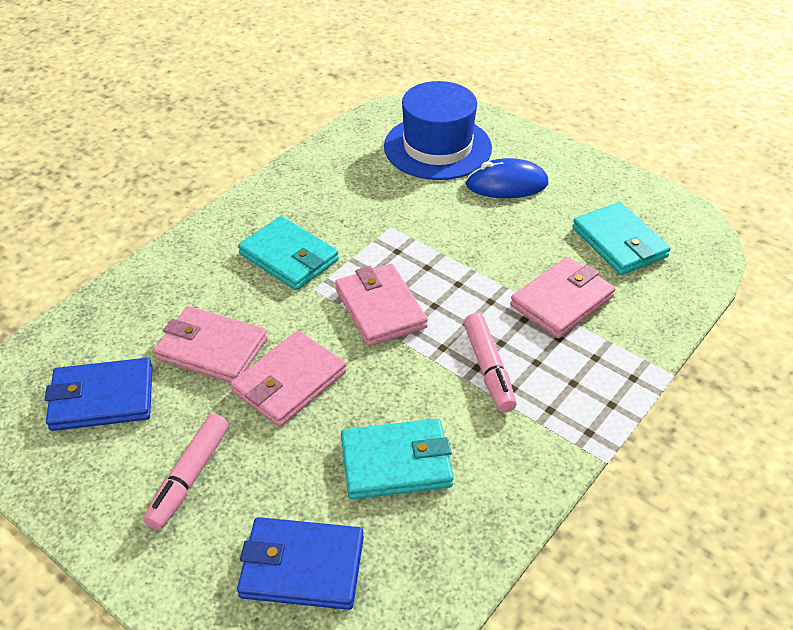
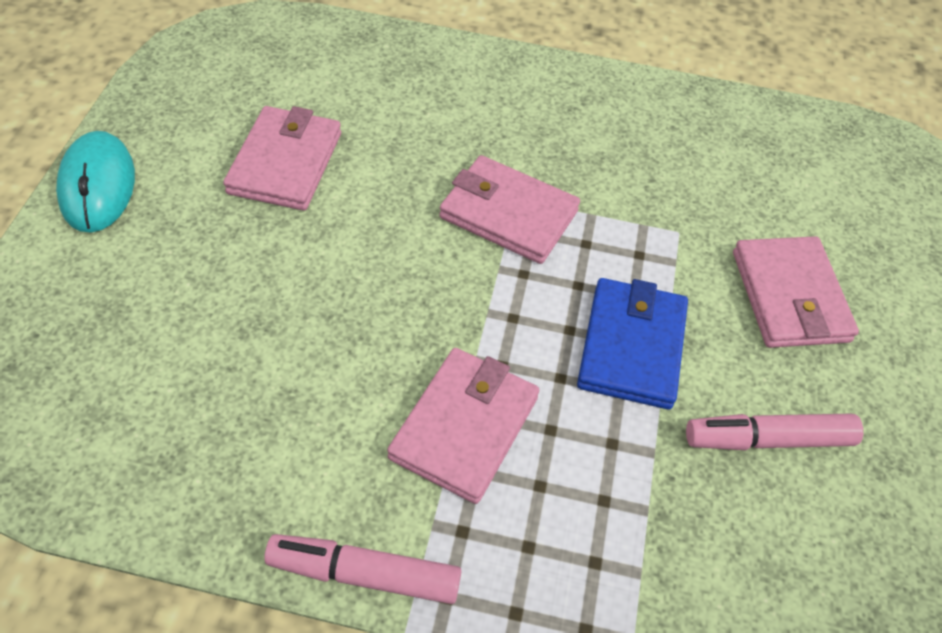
blue hat: 1 -> 0
blue mouse: 1 -> 0
blue wallet: 2 -> 1
turquoise mouse: 0 -> 1
turquoise wallet: 3 -> 0

